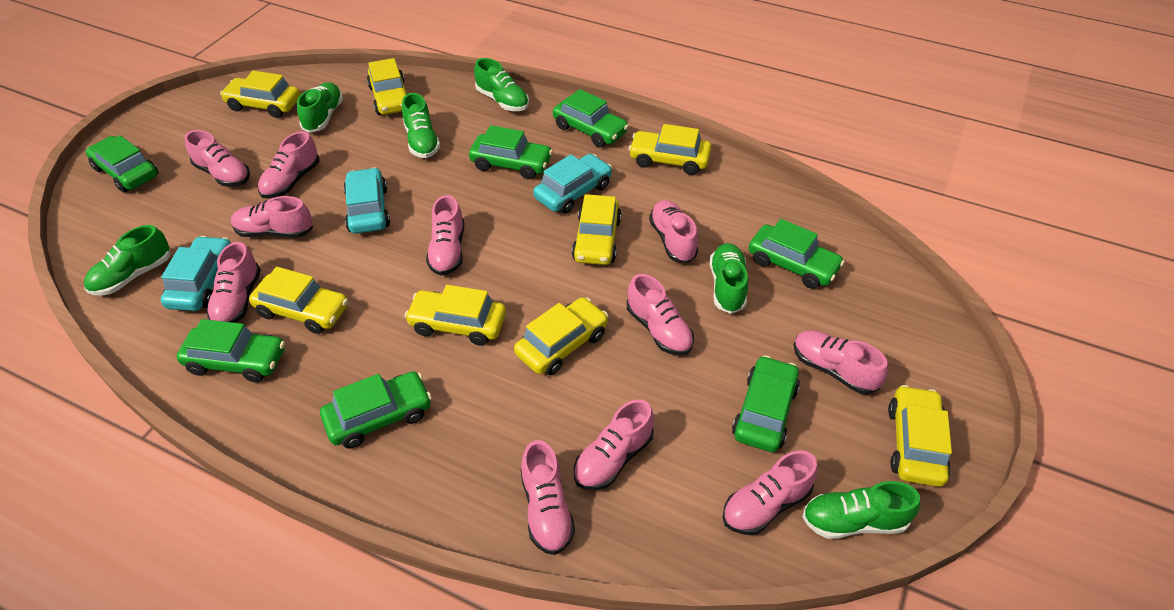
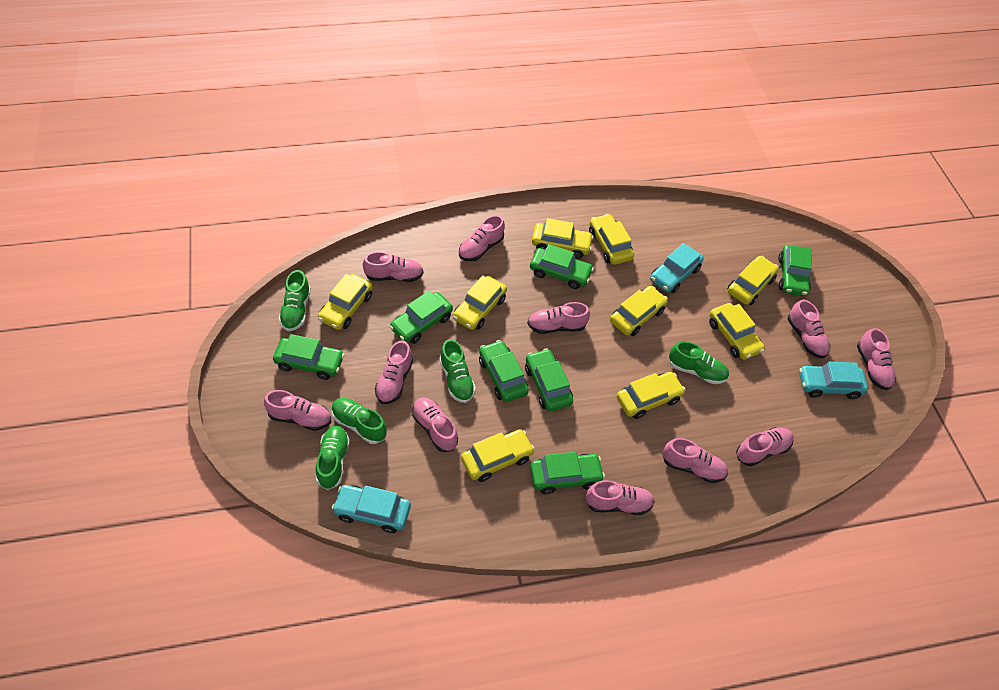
green shoe: 6 -> 5
yellow car: 8 -> 9

